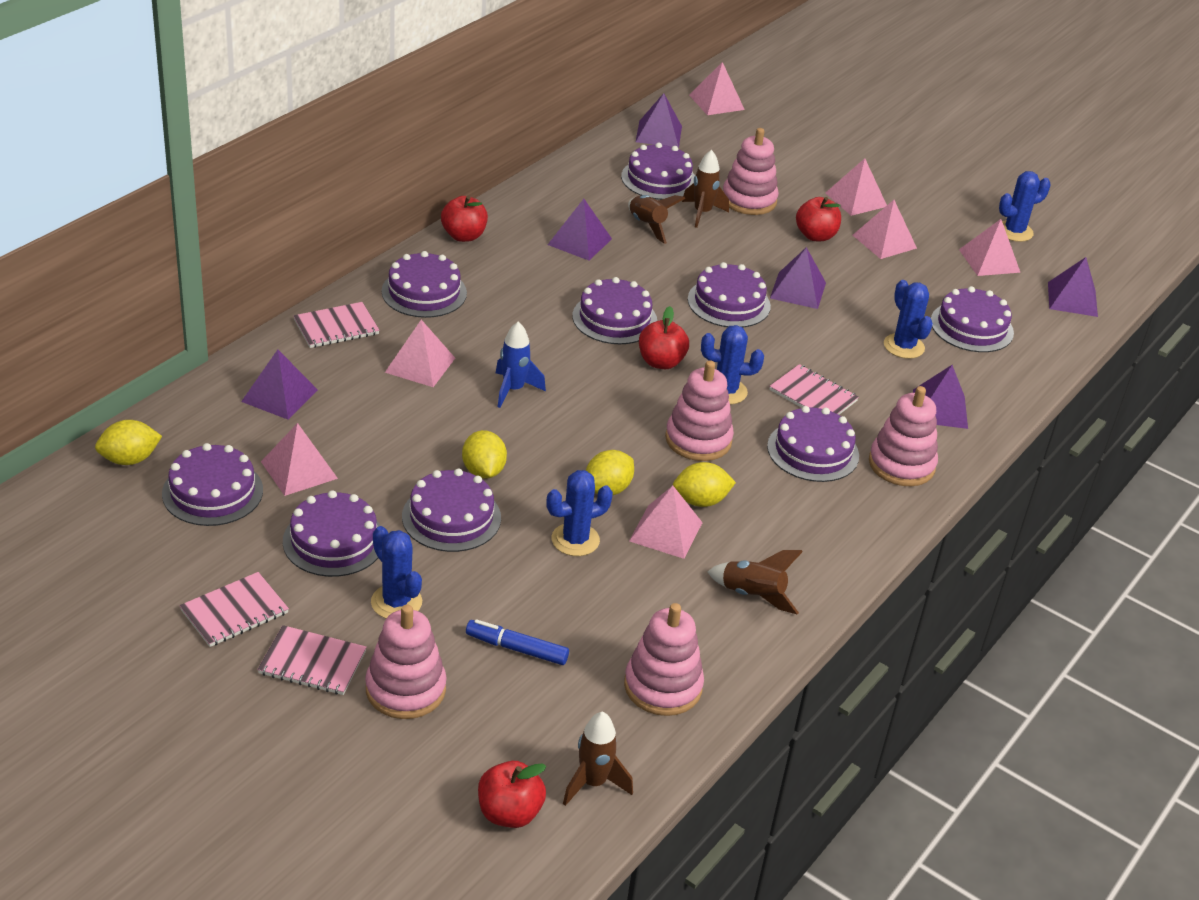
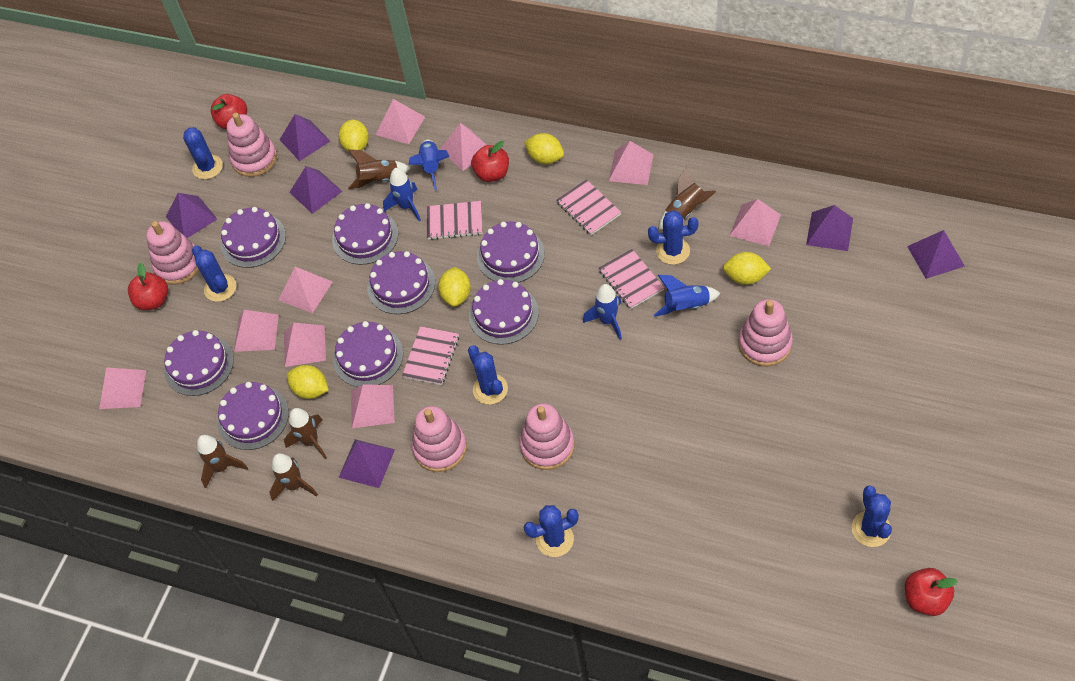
blue cactus: 5 -> 6
blue marker: 1 -> 0
blue rocket: 1 -> 4
brown rocket: 4 -> 5
pink pyramid: 7 -> 9
purple cake: 9 -> 8
yellow lemon: 4 -> 5

